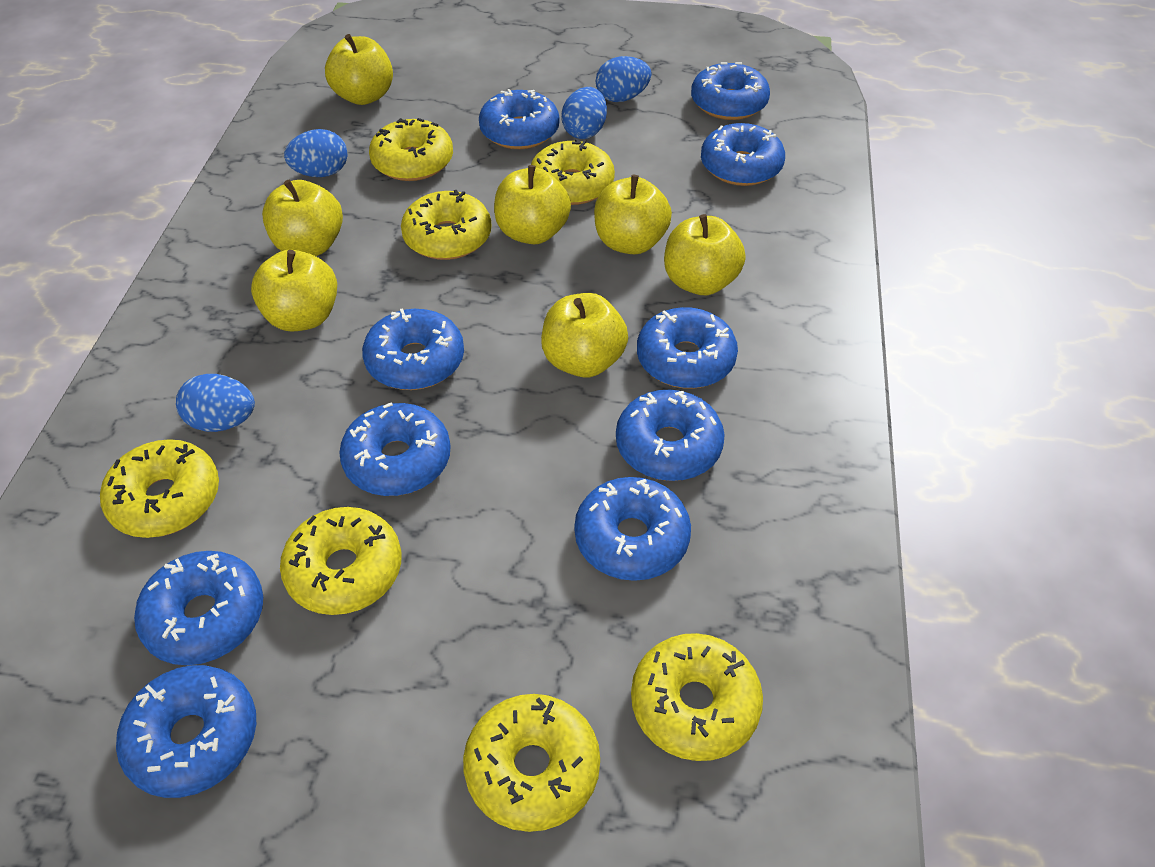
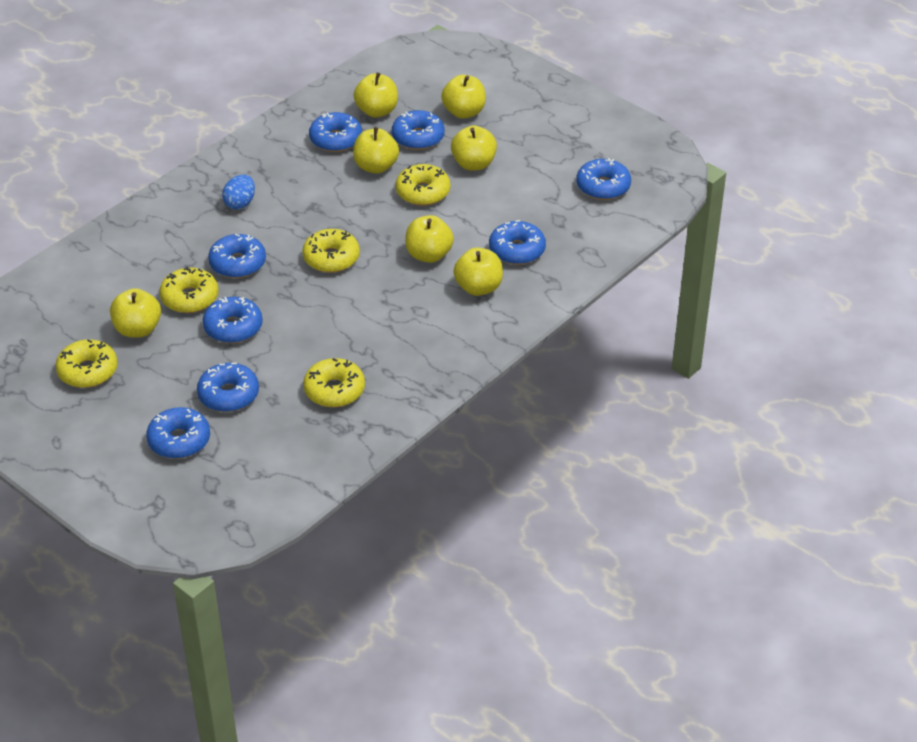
blue donut: 10 -> 8
blue egg: 4 -> 1
yellow donut: 7 -> 5

